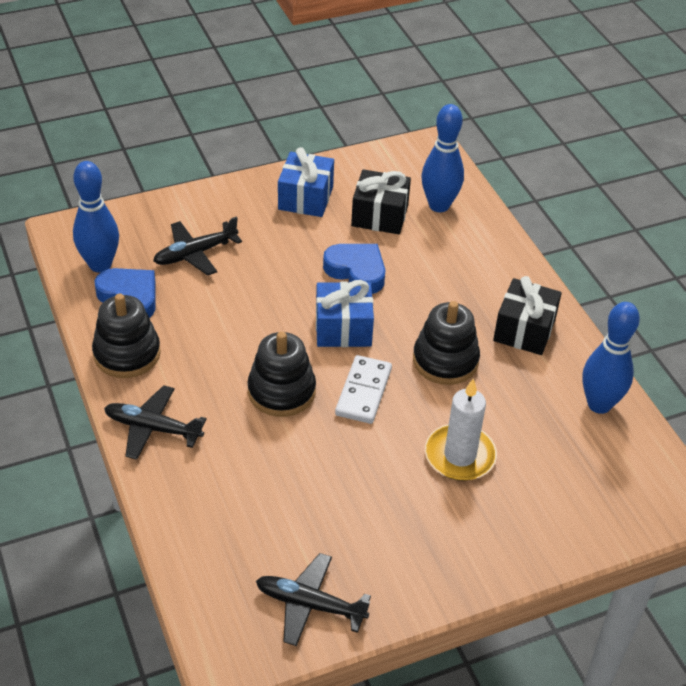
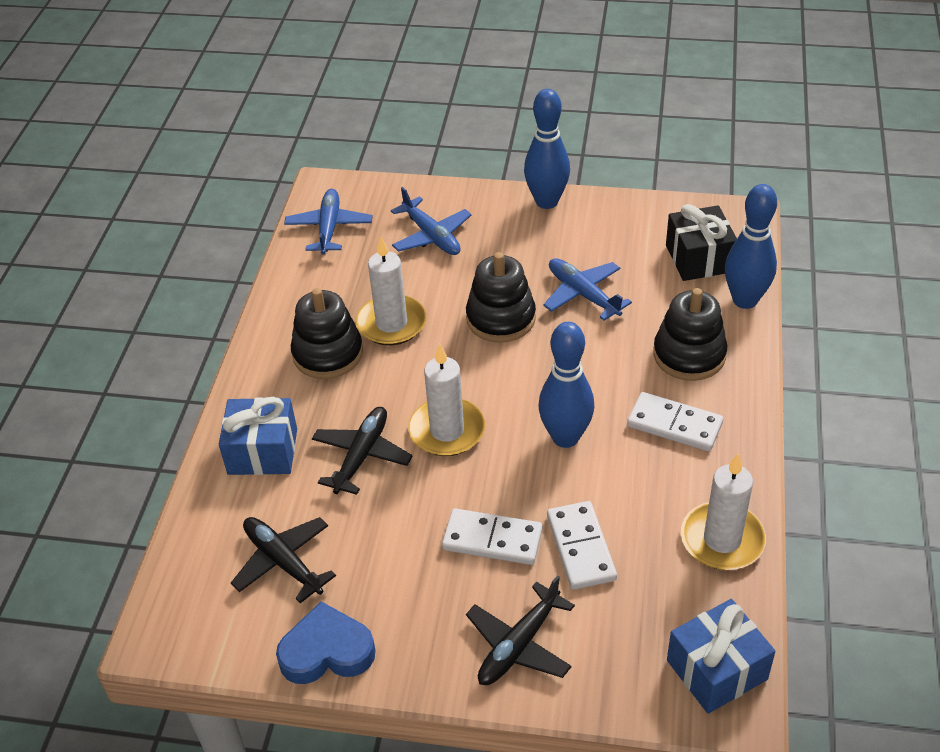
black gift: 2 -> 1
blue heart: 2 -> 1
blue plane: 0 -> 3
white candle: 1 -> 3
white domino: 1 -> 3

